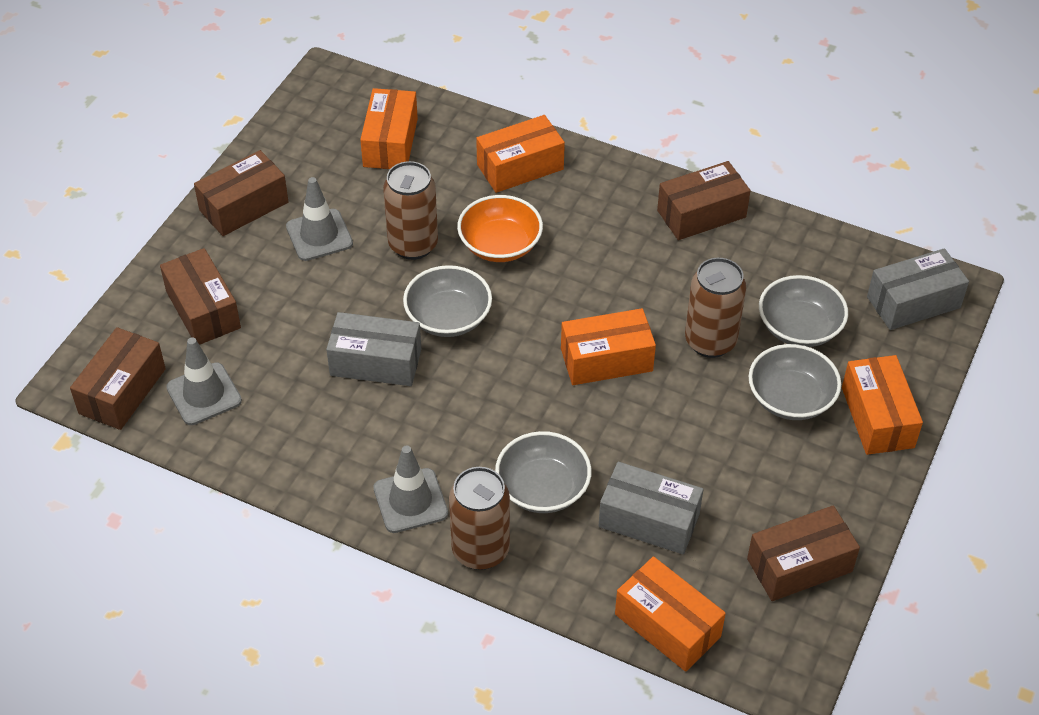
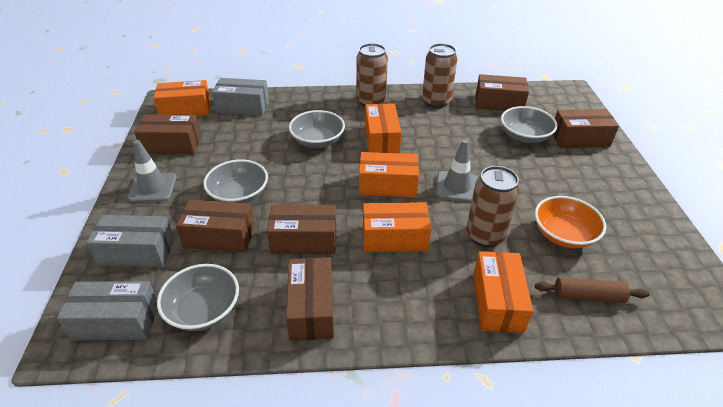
brown box: 5 -> 6
brown rolling pin: 0 -> 1
grey traffic cone: 3 -> 2

